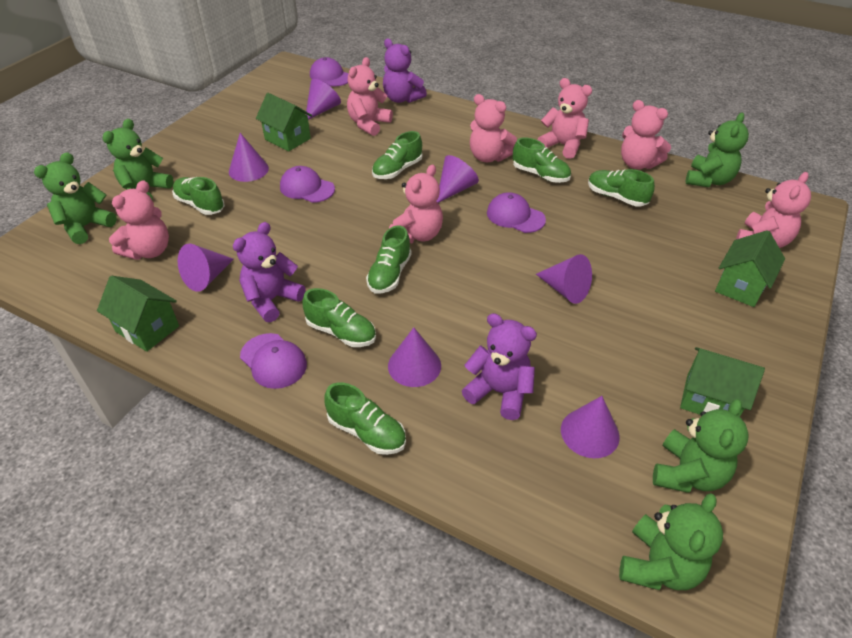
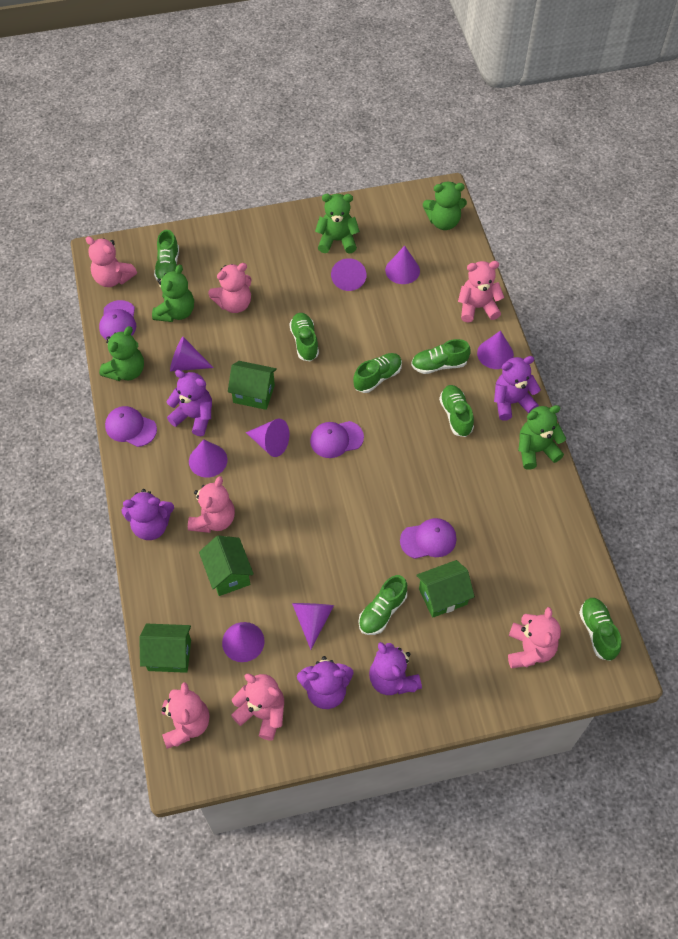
purple cone: 7 -> 8
purple teddy bear: 3 -> 5

